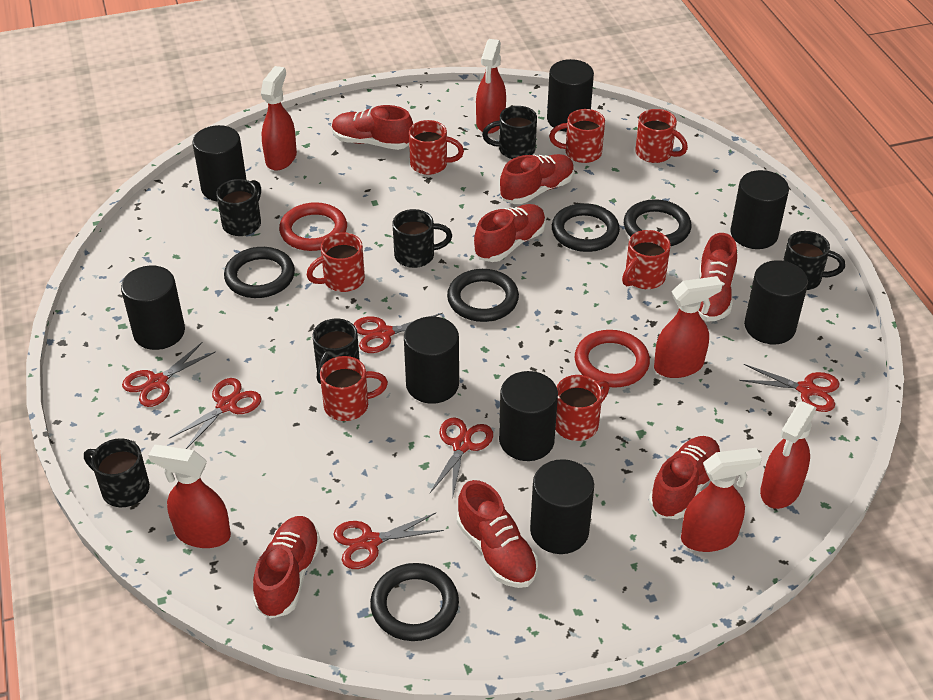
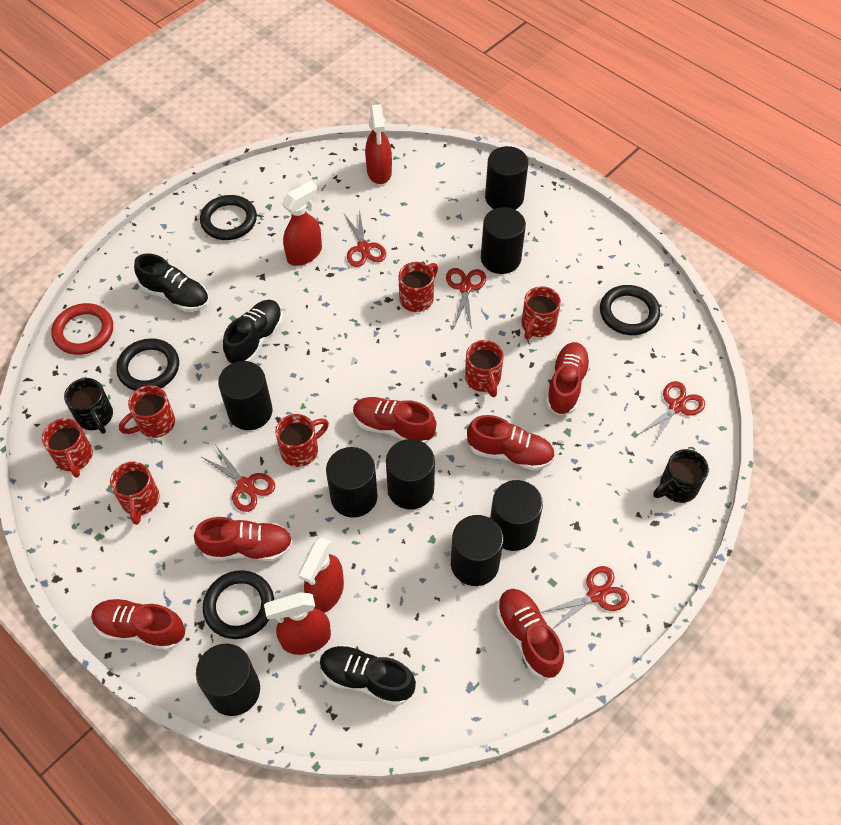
black mug: 6 -> 2
black ring: 5 -> 4
black shoe: 0 -> 3
red ring: 2 -> 1
red scissors: 6 -> 5
red shoe: 7 -> 6
red spray bottle: 6 -> 4

